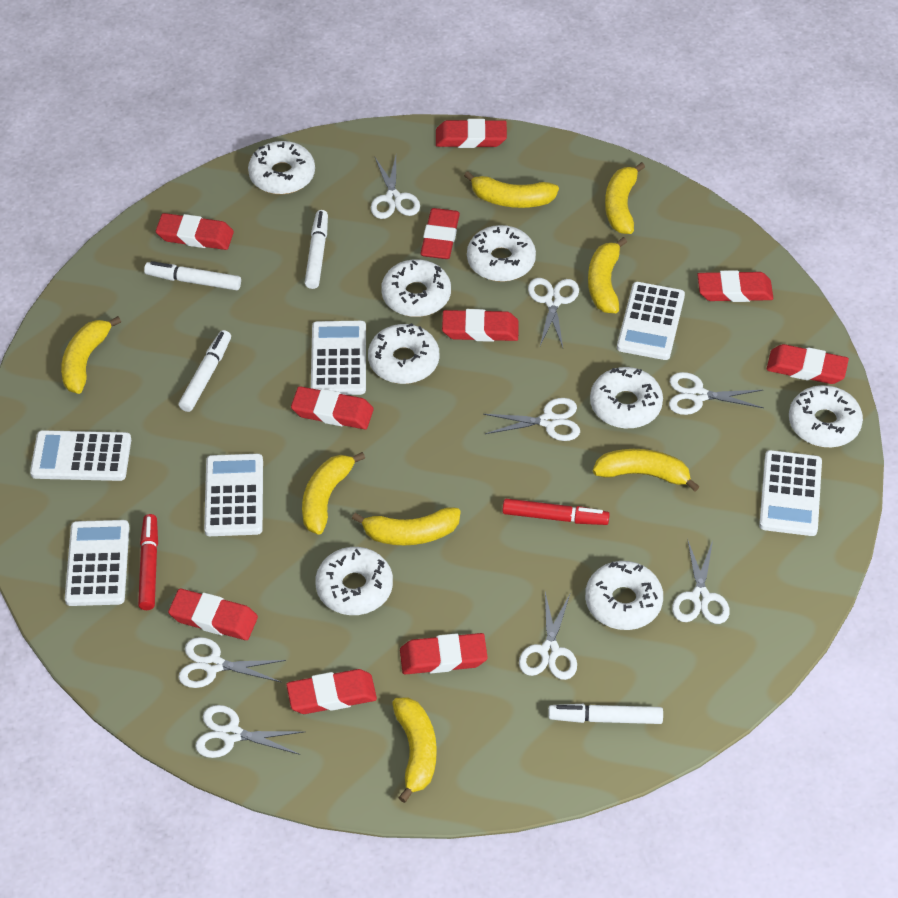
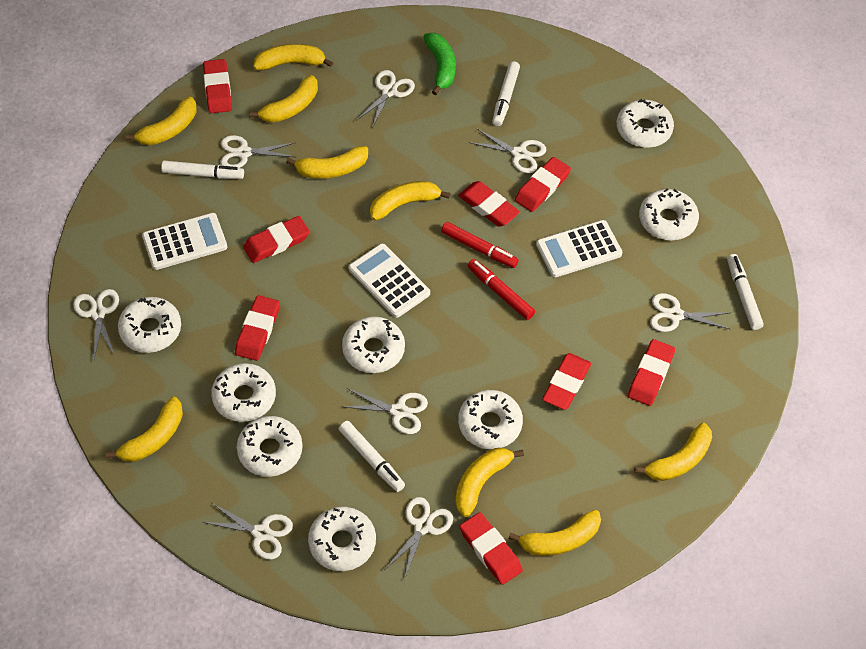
green banana: 0 -> 1
red eraser: 10 -> 8
white calculator: 6 -> 3
yellow banana: 8 -> 9

